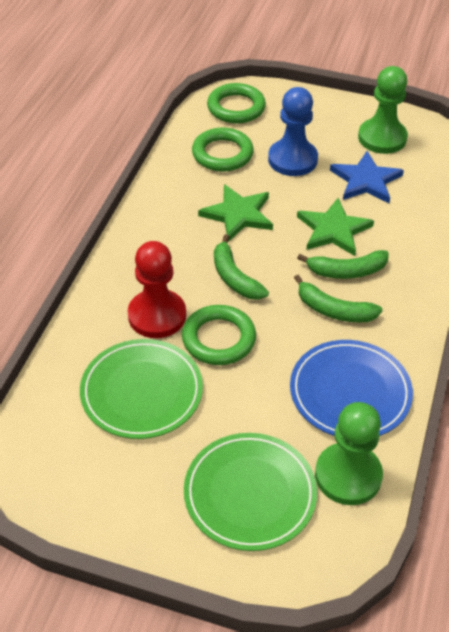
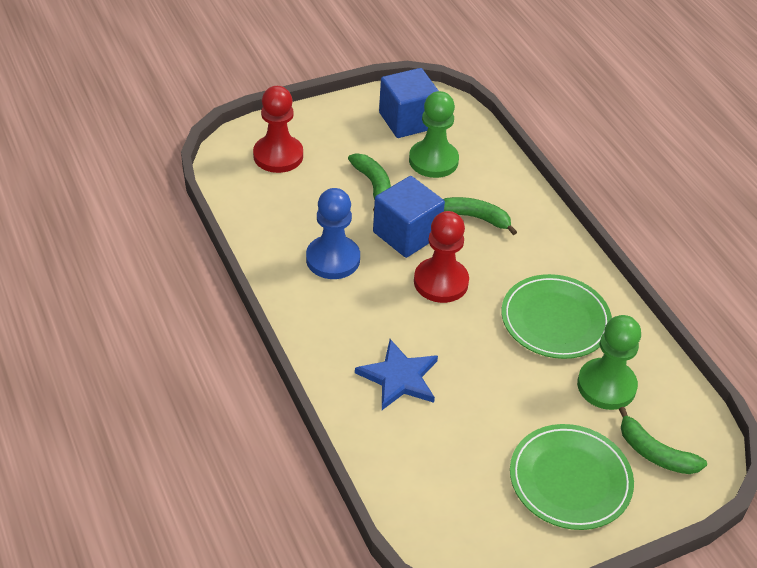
blue cube: 0 -> 2
blue plate: 1 -> 0
green ring: 3 -> 0
green star: 2 -> 0
red pawn: 1 -> 2

